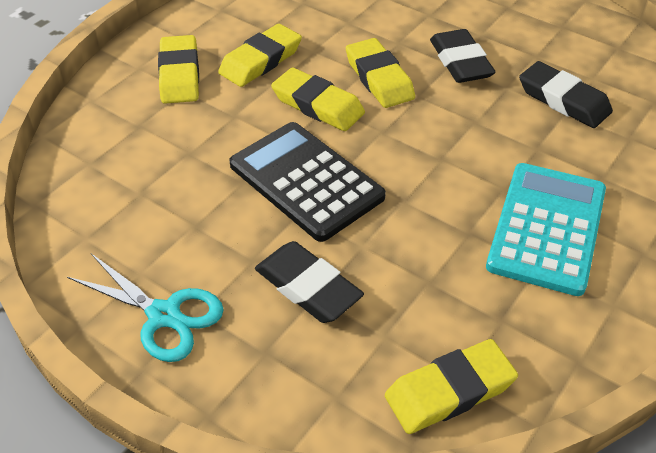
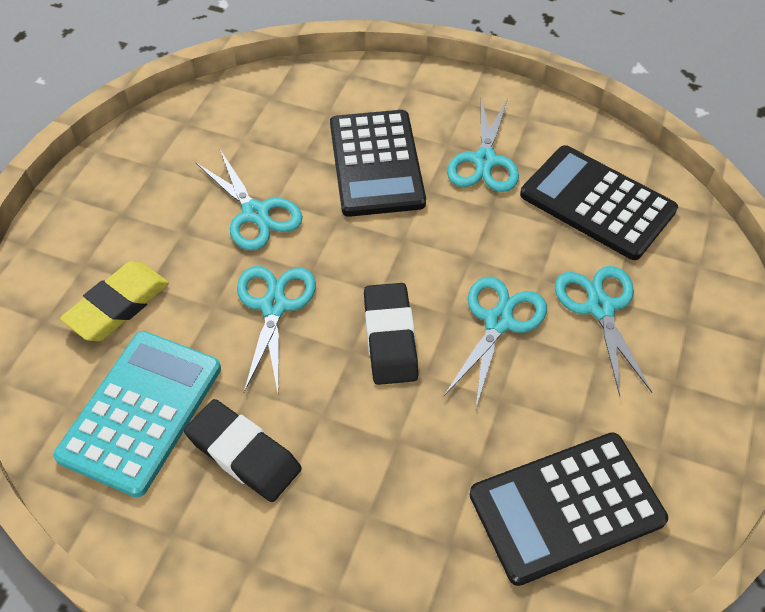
black calculator: 1 -> 3
black eraser: 3 -> 2
turquoise scissors: 1 -> 5
yellow eraser: 5 -> 1

